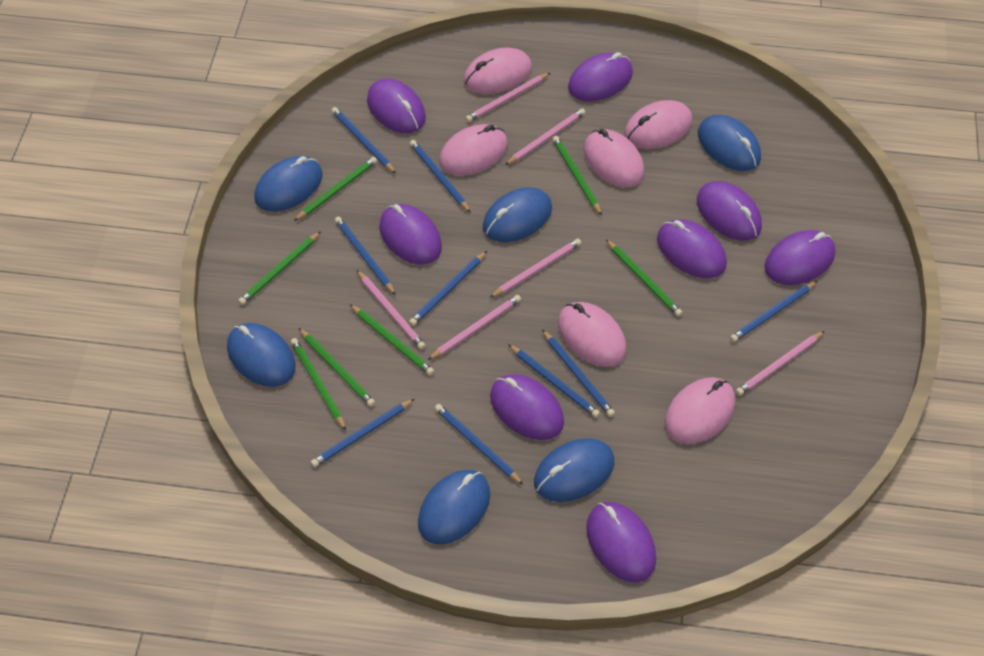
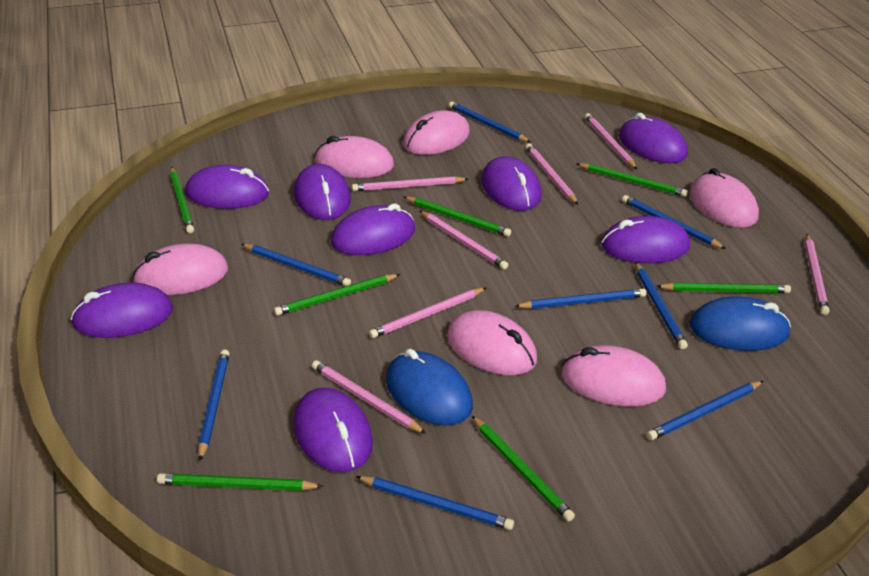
blue mouse: 6 -> 2
blue pencil: 9 -> 8
pink pencil: 6 -> 7

